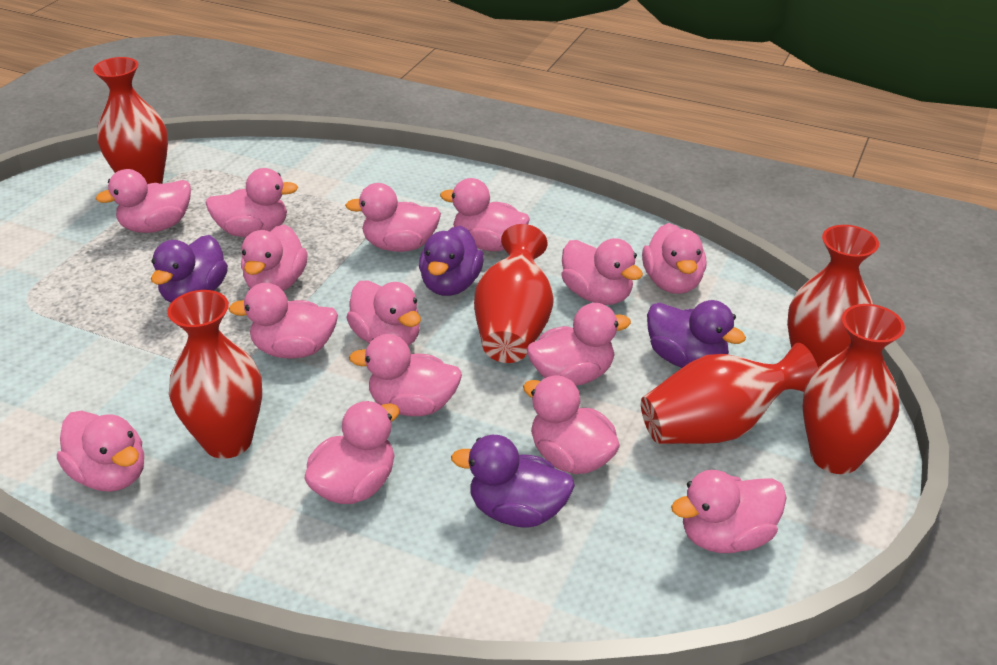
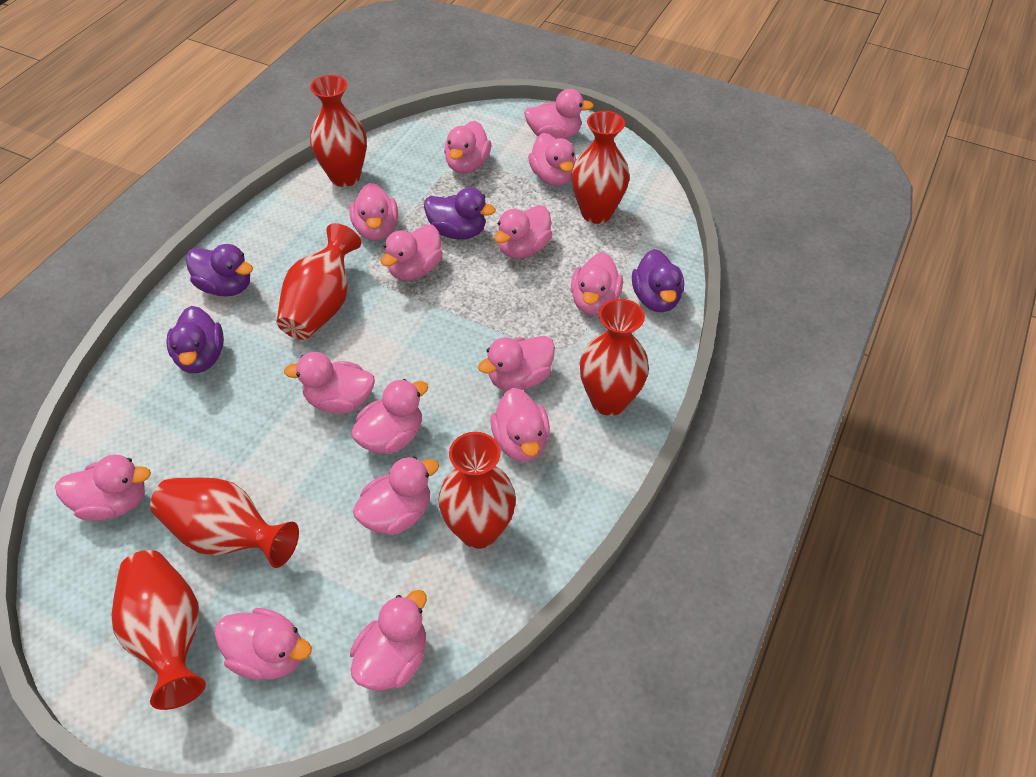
red vase: 6 -> 7

